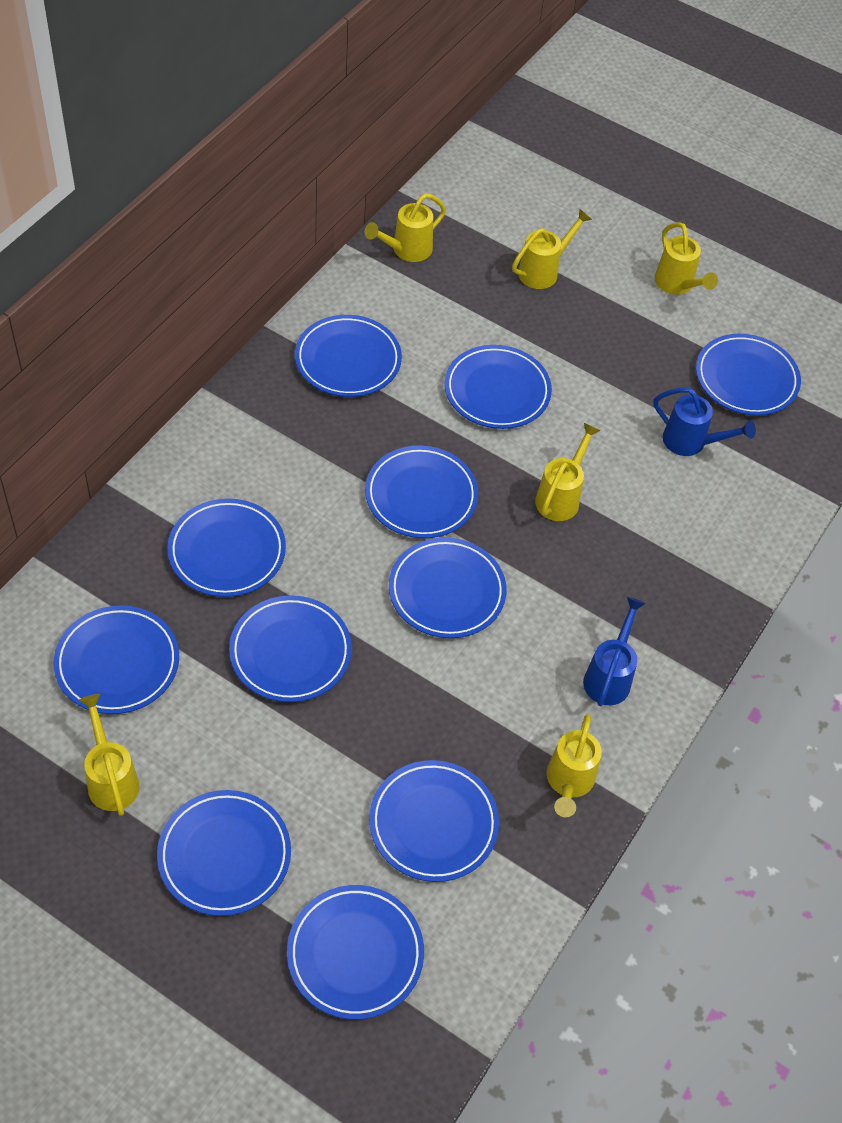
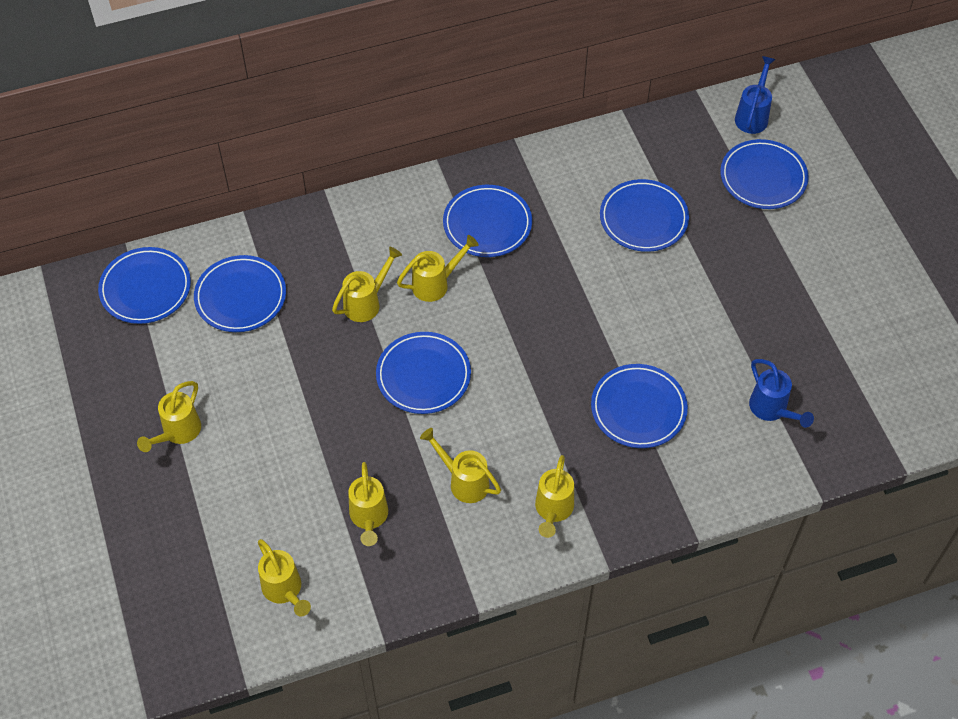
blue plate: 11 -> 7
yellow watering can: 6 -> 7

